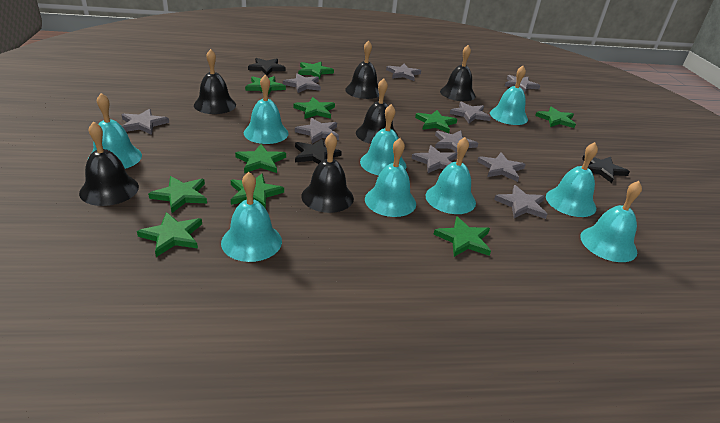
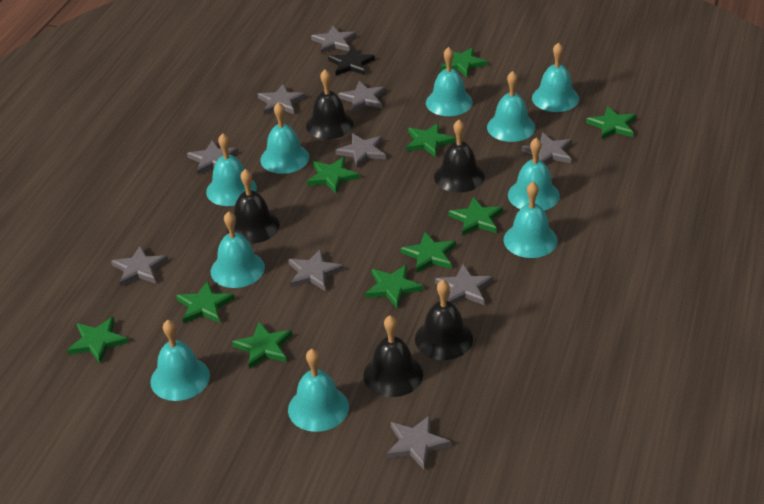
black bell: 6 -> 5
black star: 3 -> 1
turquoise bell: 9 -> 10

